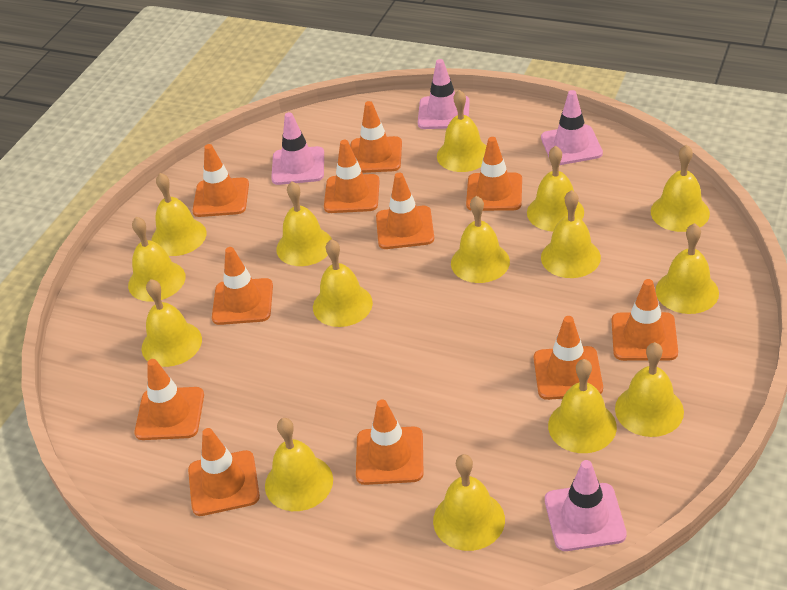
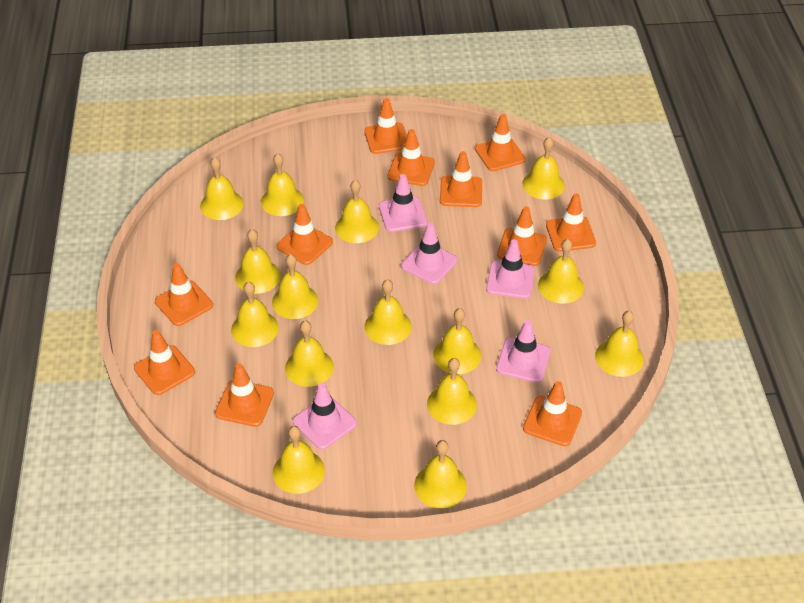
pink traffic cone: 4 -> 5

